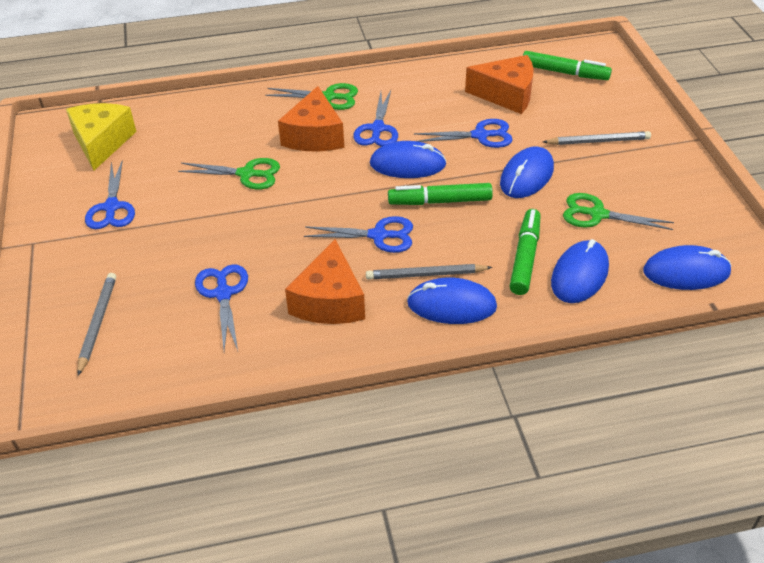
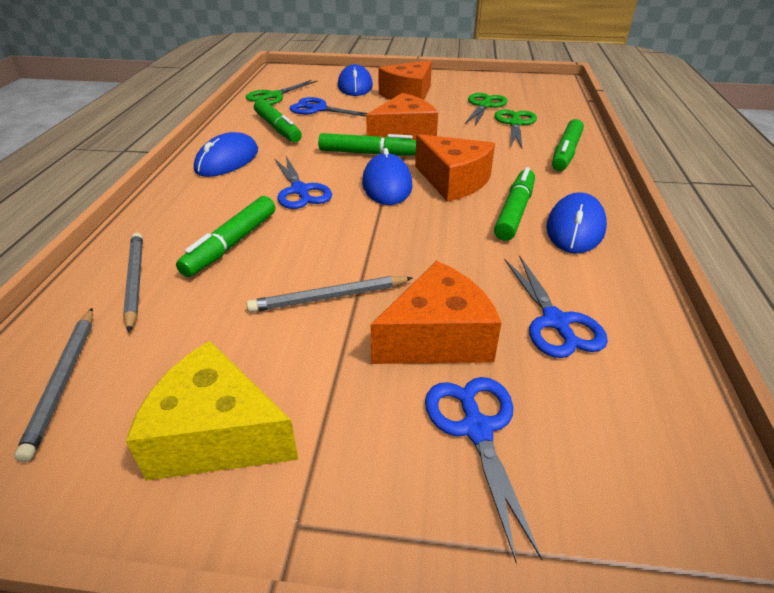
blue mouse: 5 -> 4
blue scissors: 5 -> 4
green marker: 3 -> 5
orange cheese: 3 -> 4

